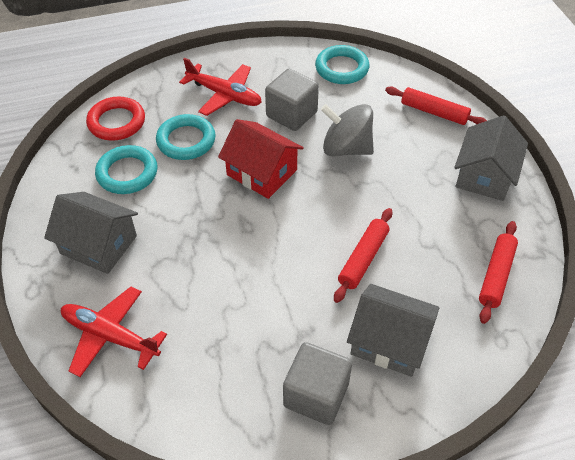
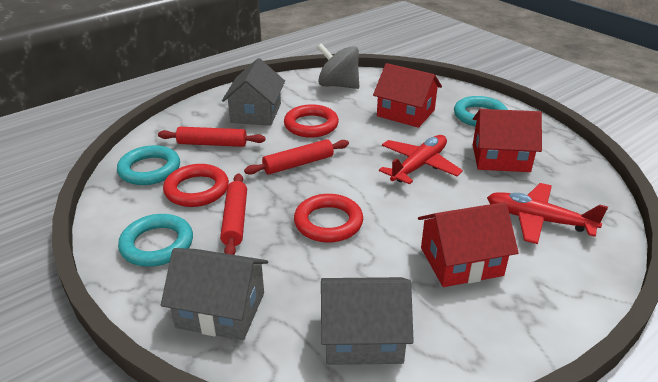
grey cube: 2 -> 0
red house: 1 -> 3
red ring: 1 -> 3

